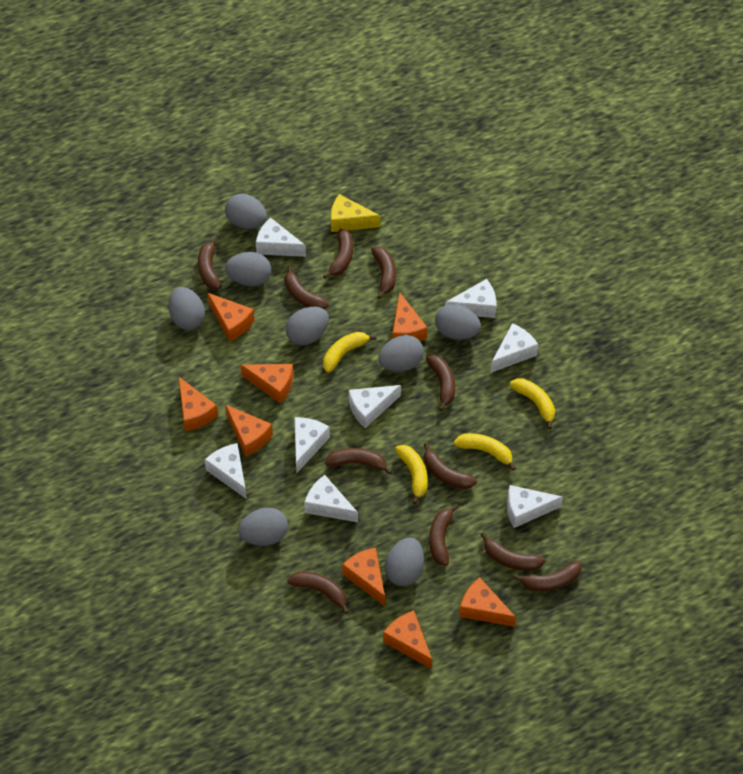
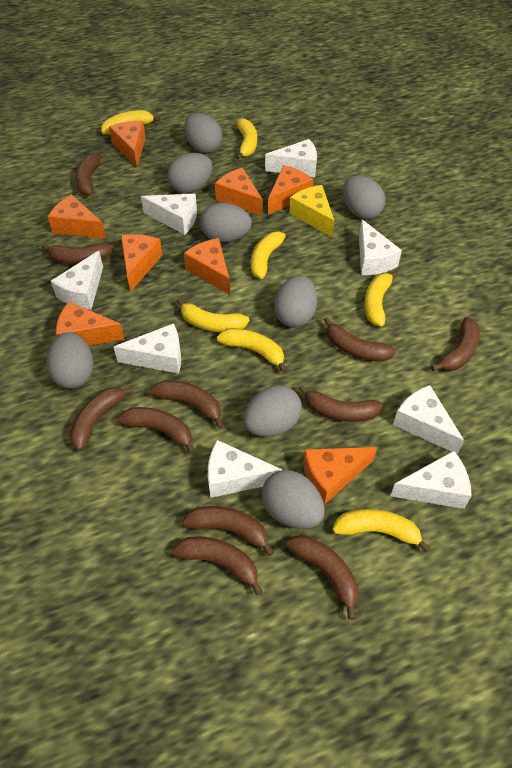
yellow banana: 4 -> 7

